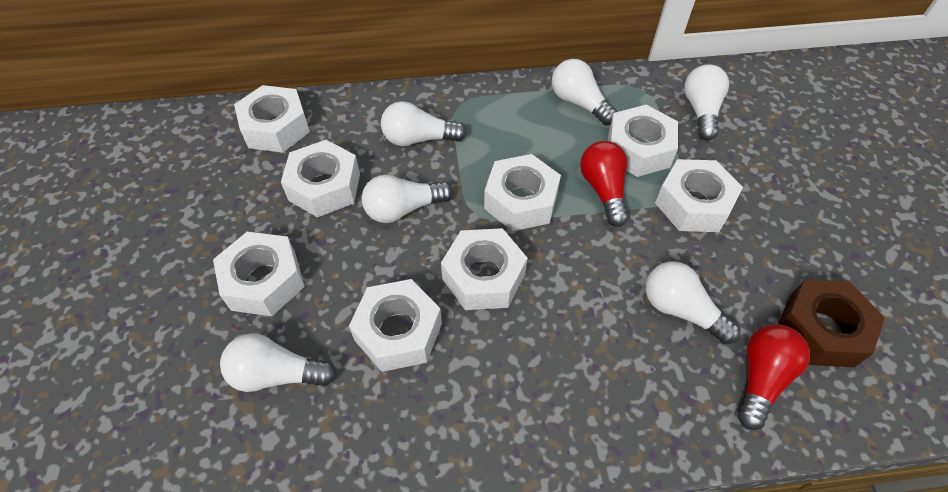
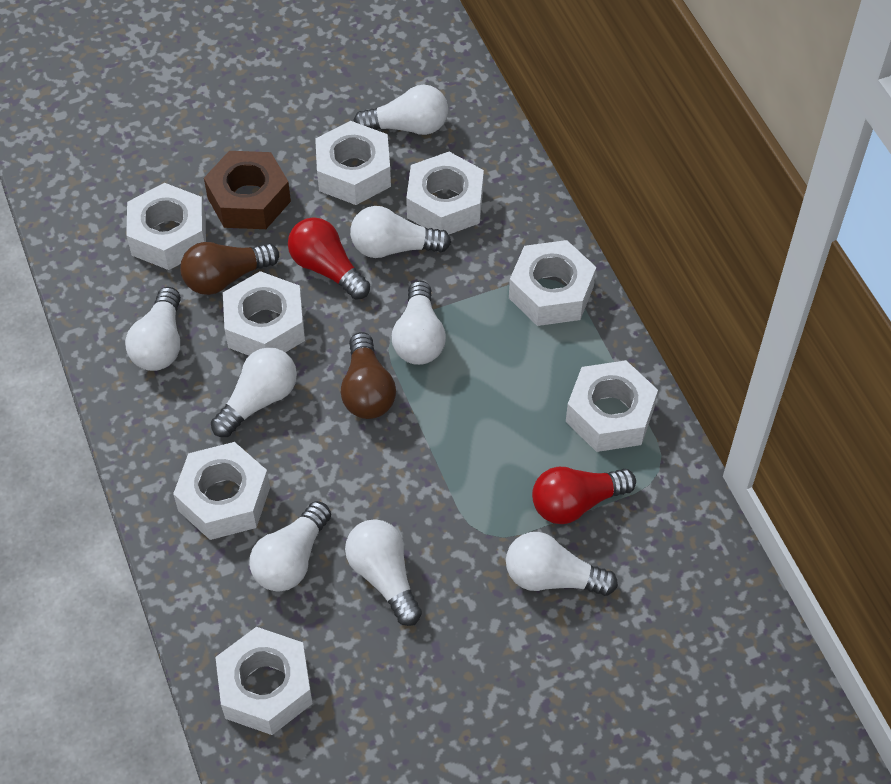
brown light bulb: 0 -> 2
white light bulb: 6 -> 8

